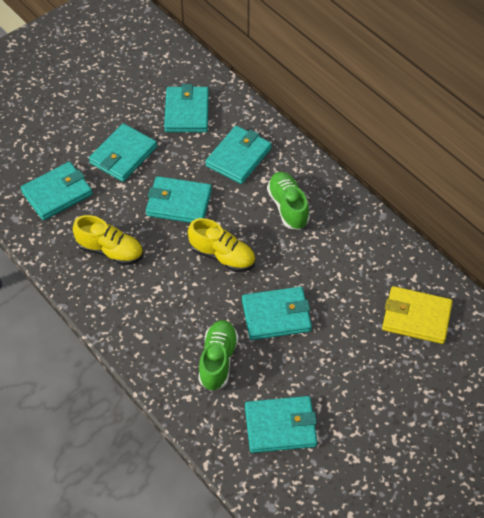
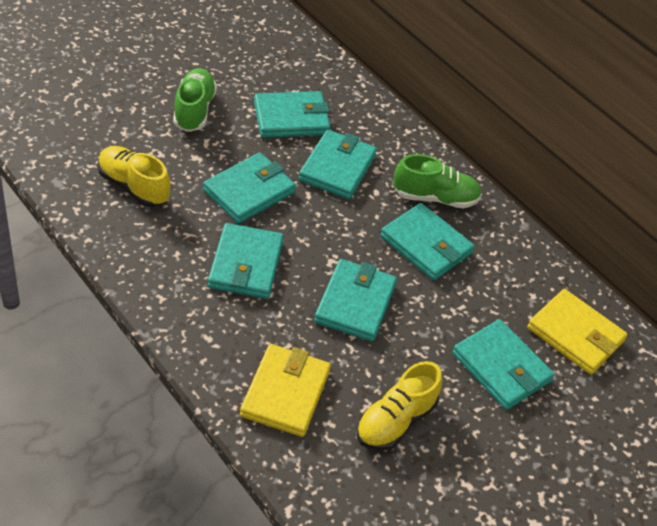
yellow wallet: 1 -> 2

